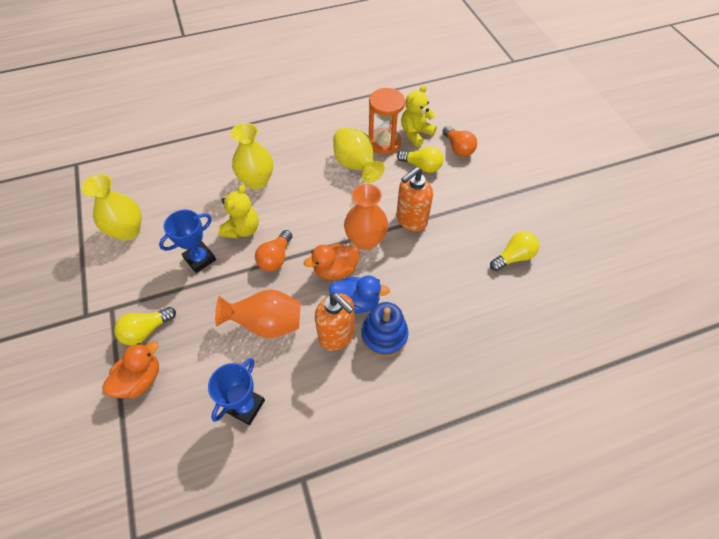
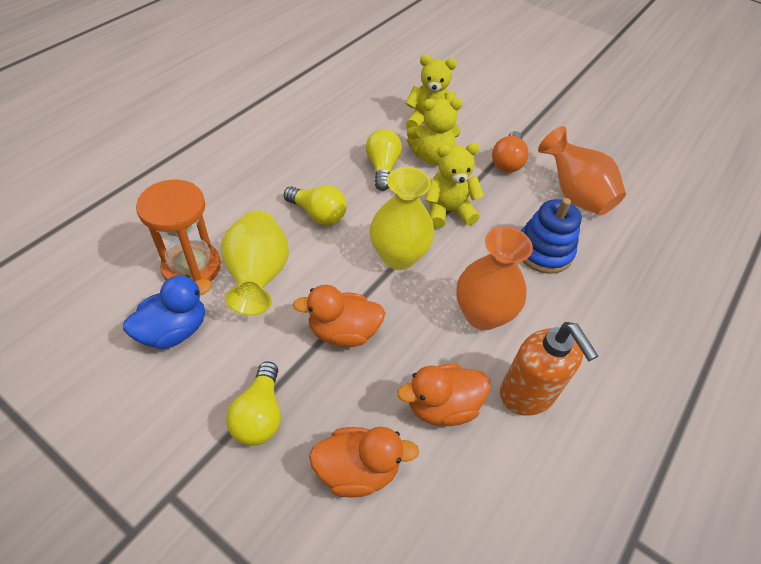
blue trophy: 2 -> 0
orange duck: 2 -> 3
orange light bulb: 2 -> 1
orange soap dispenser: 2 -> 1
yellow teddy bear: 2 -> 3
yellow vase: 3 -> 2

